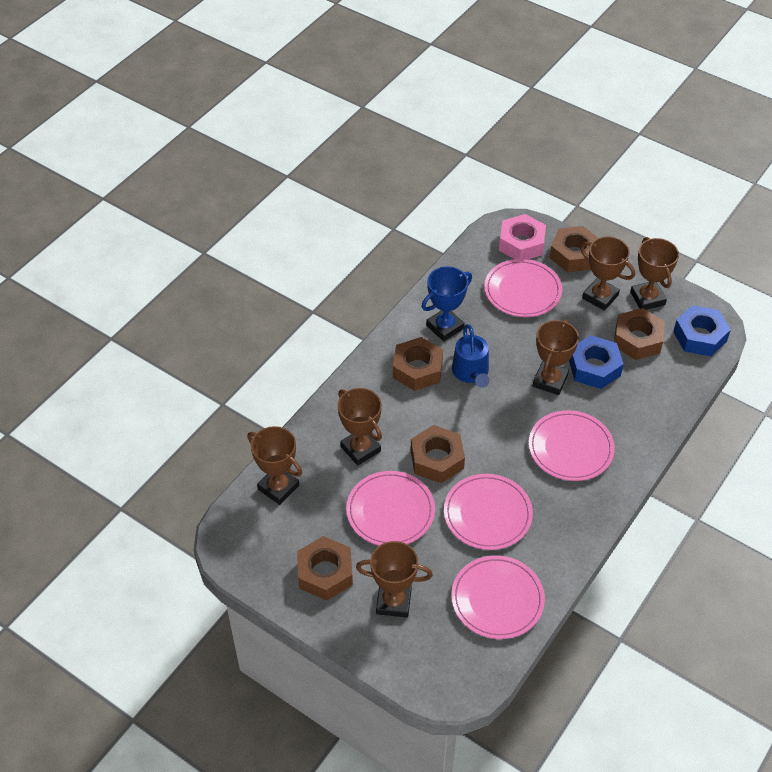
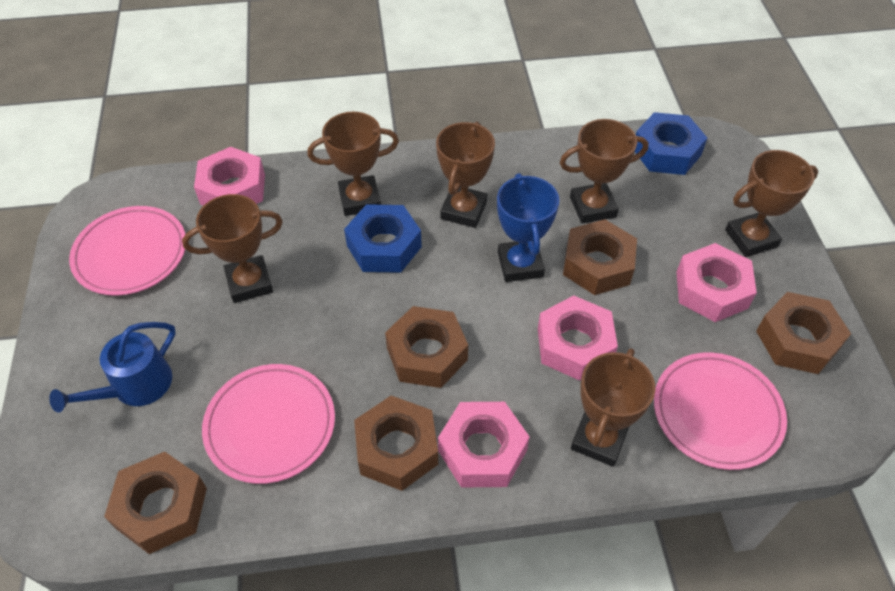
pink nut: 1 -> 4
pink plate: 5 -> 3

